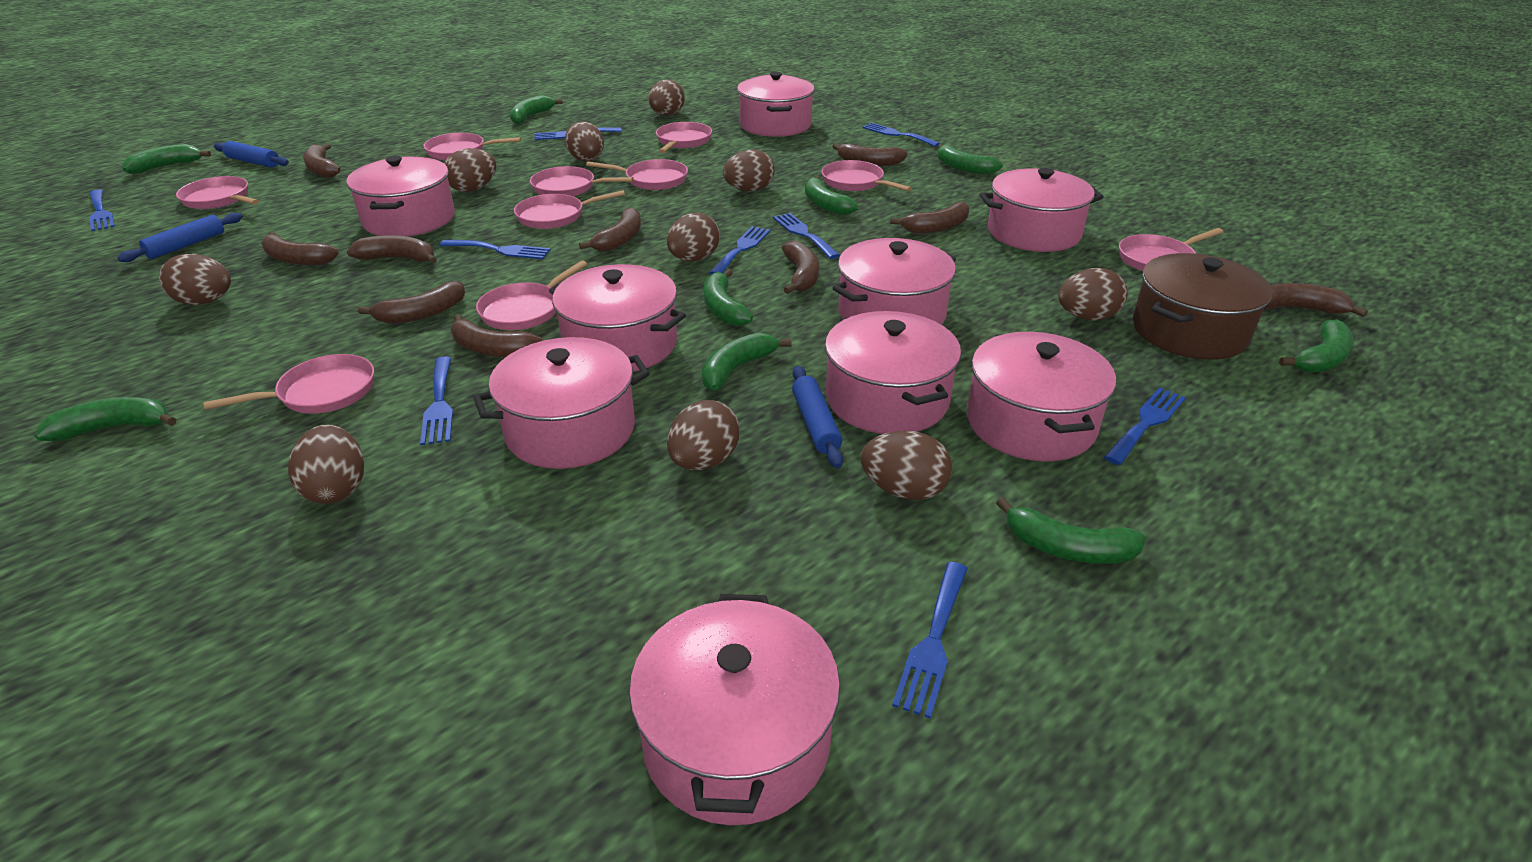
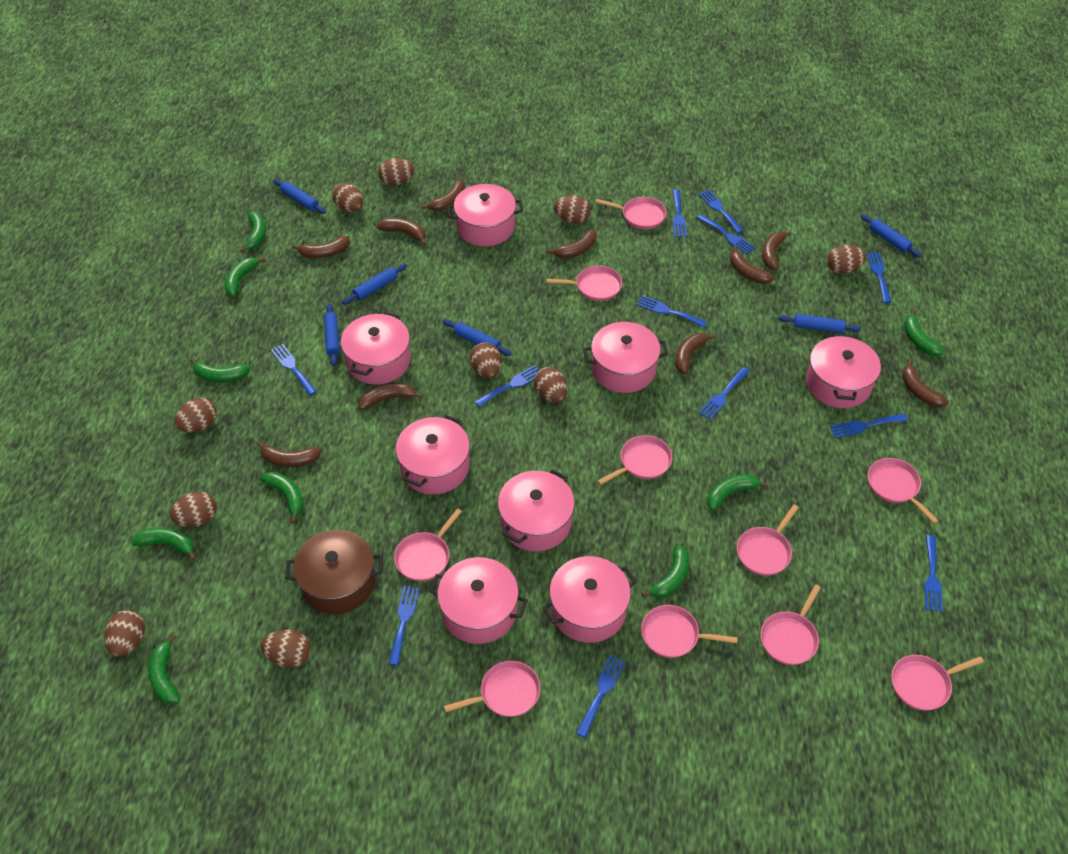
blue fork: 9 -> 12
blue rolling pin: 3 -> 6
pink pot: 9 -> 8

